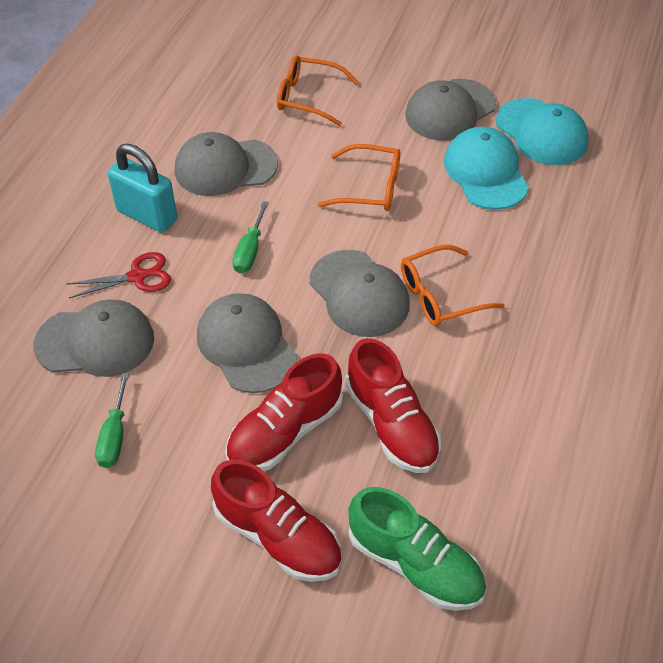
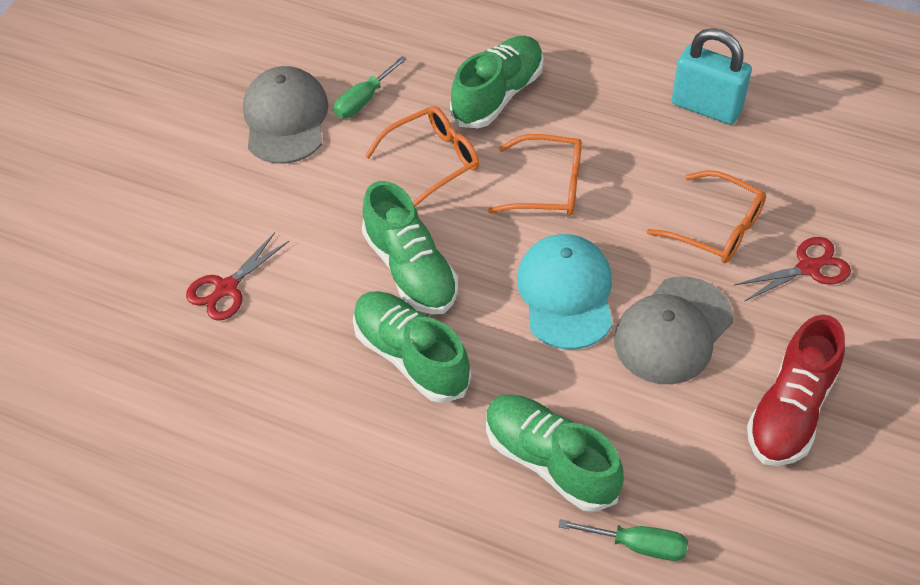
green shoe: 1 -> 4
grey cap: 5 -> 2
red scissors: 1 -> 2
red shoe: 3 -> 1
turquoise cap: 2 -> 1

